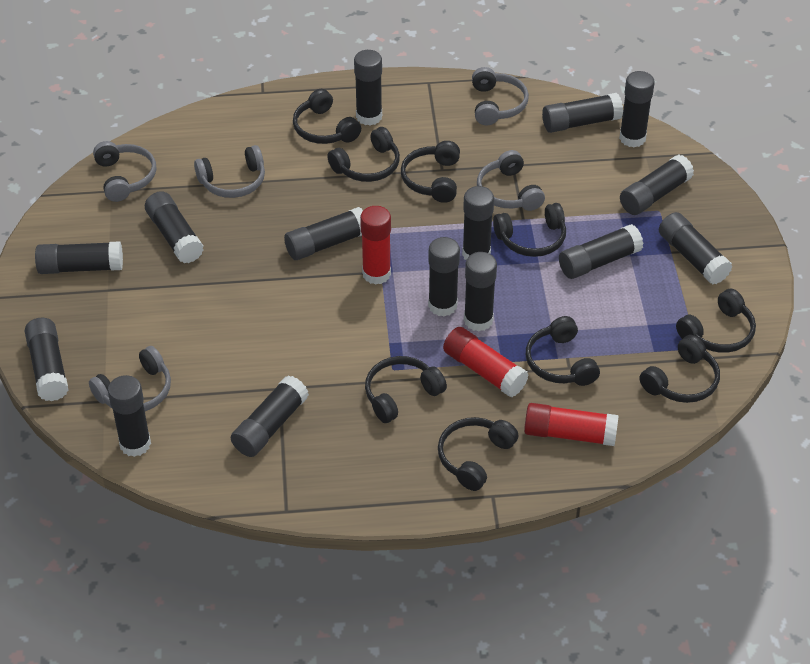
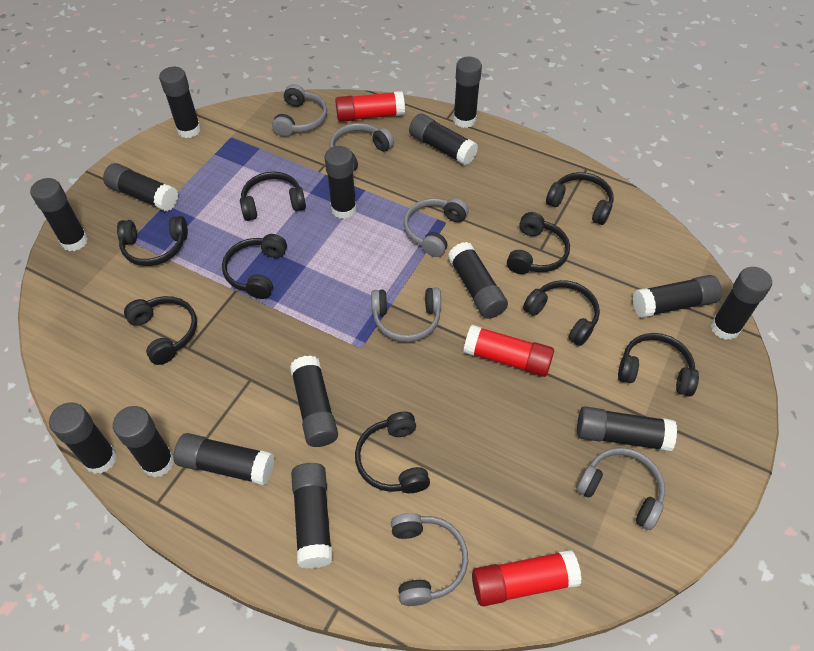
grey headphones: 5 -> 6

